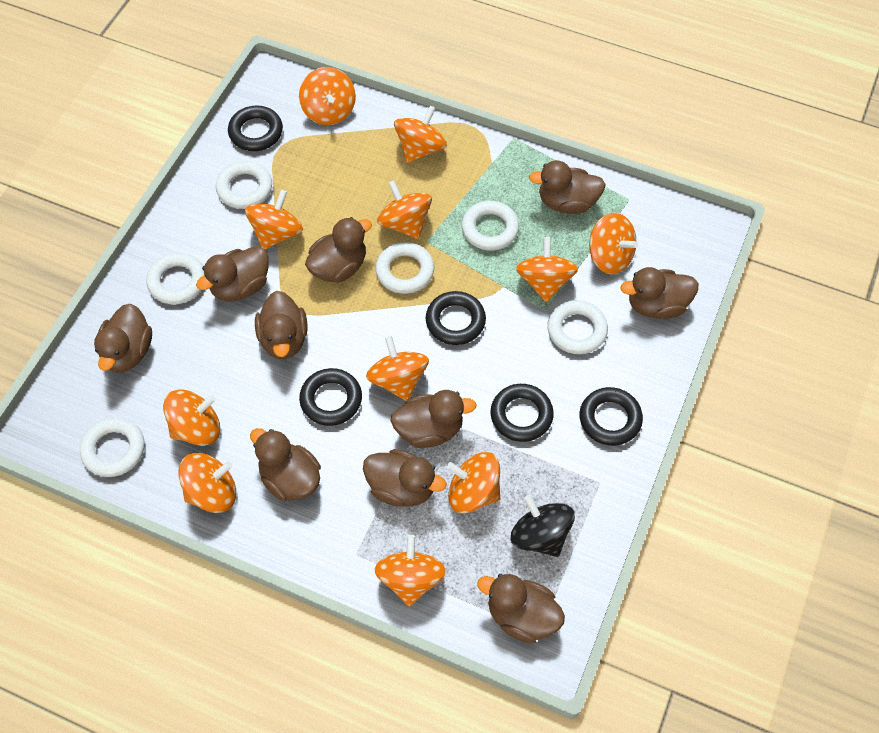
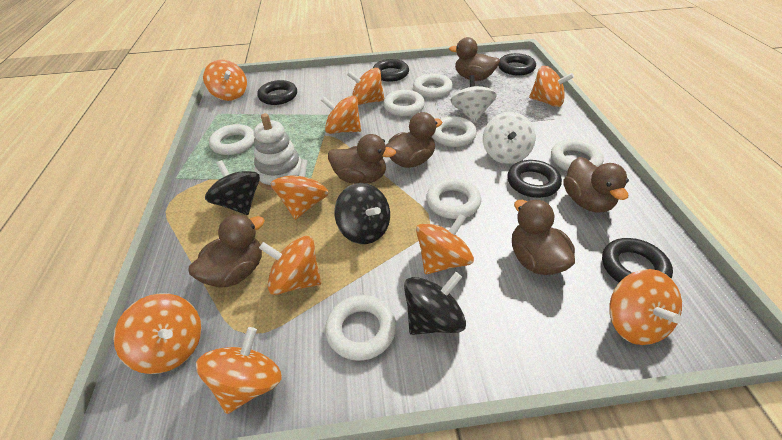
black spinning top: 1 -> 3
brown duck: 10 -> 6
orange spinning top: 11 -> 10
white ring: 6 -> 7
white spinning top: 0 -> 2
white stacking toy: 0 -> 1

